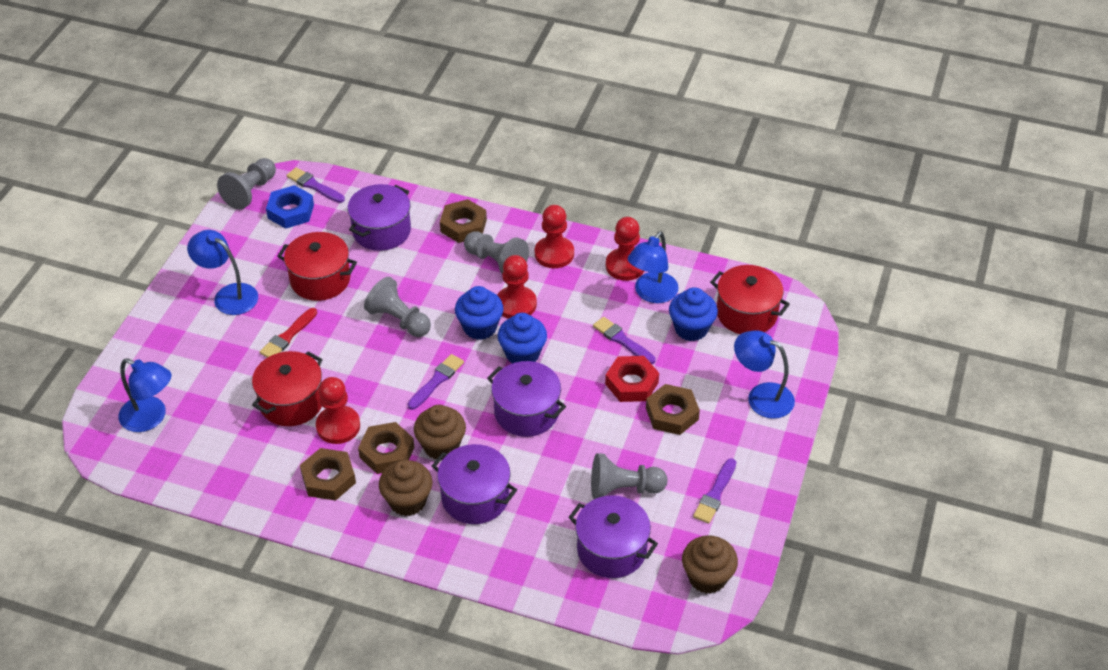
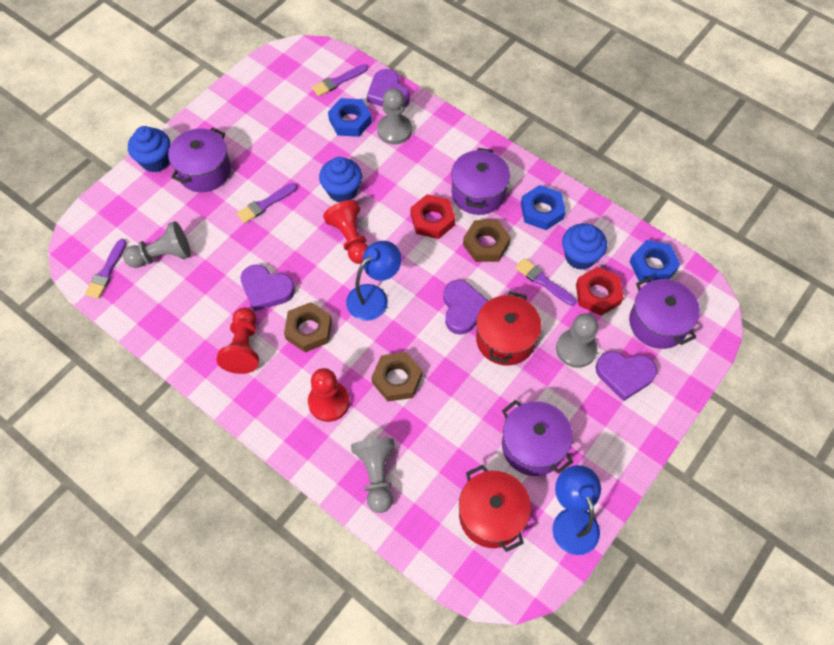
blue lamp: 4 -> 2
blue nut: 1 -> 3
brown cupcake: 3 -> 0
brown nut: 4 -> 3
purple heart: 0 -> 4
red brush: 1 -> 0
red nut: 1 -> 2
red pawn: 4 -> 3
red pot: 3 -> 2

